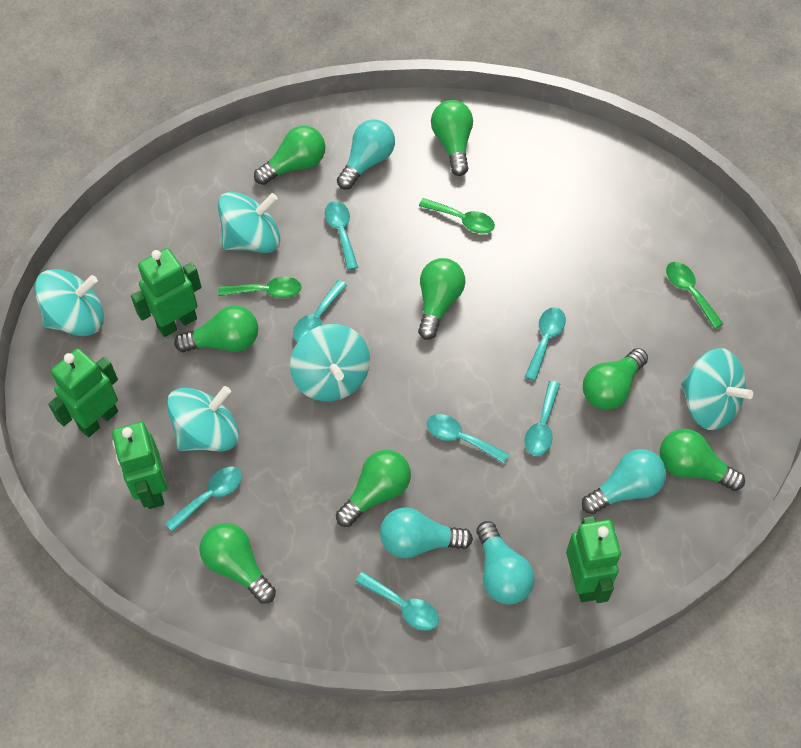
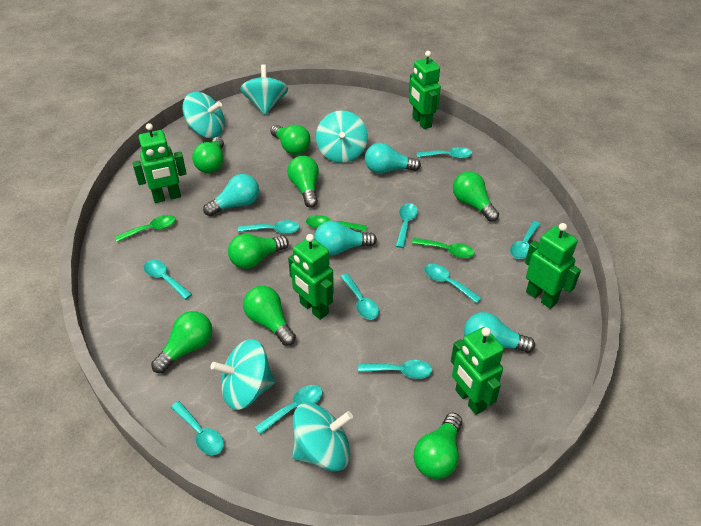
green robot: 4 -> 5
turquoise spoon: 7 -> 10

